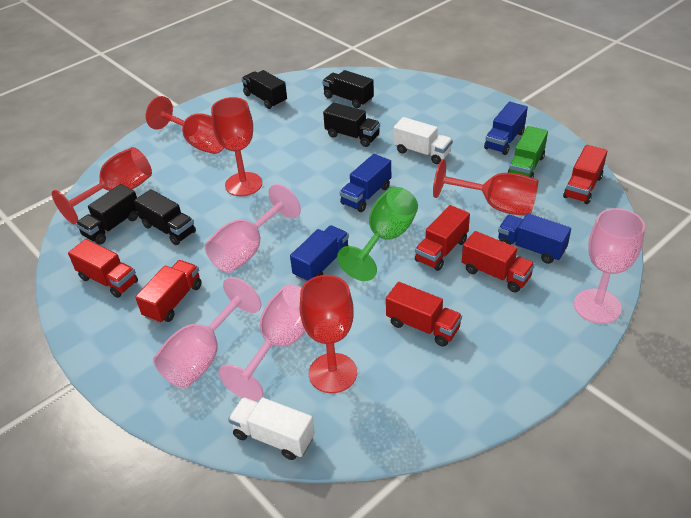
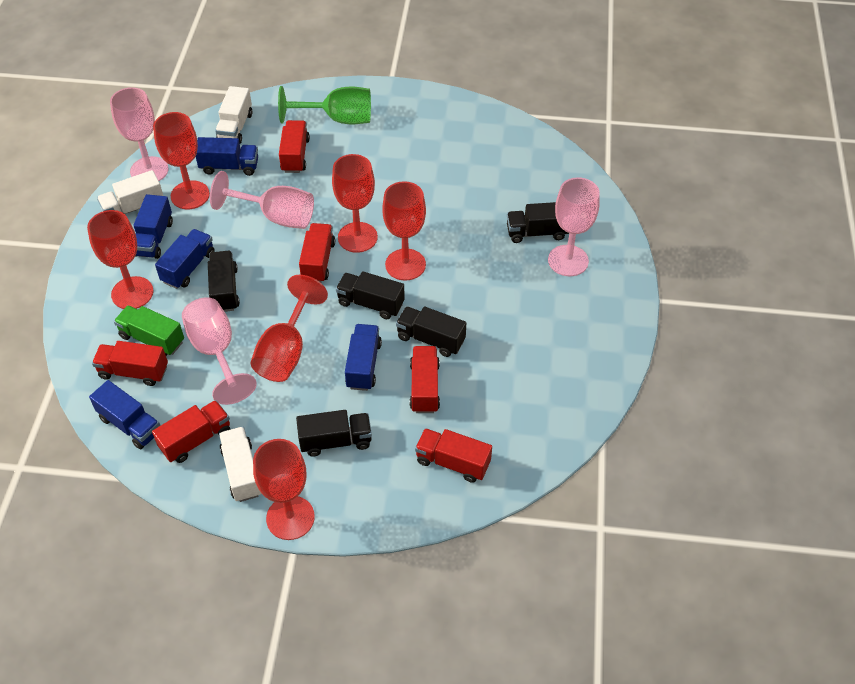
blue truck: 4 -> 5
red goblet: 5 -> 6
white truck: 2 -> 3

